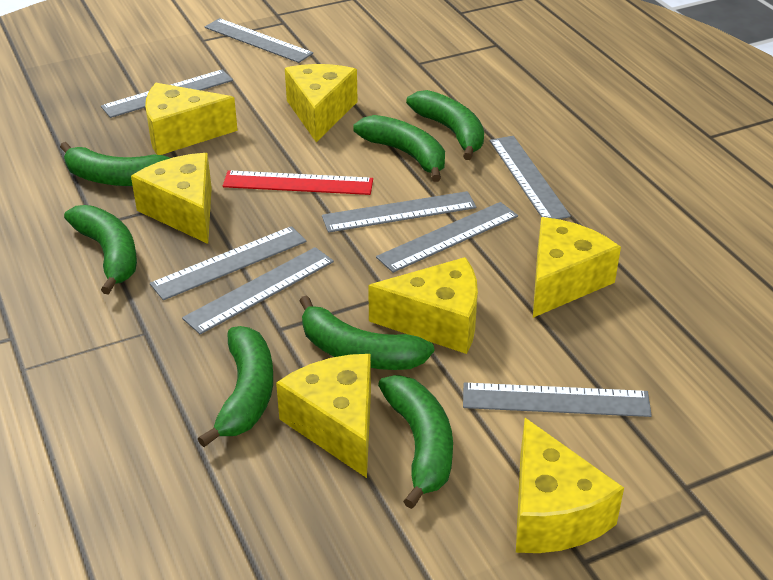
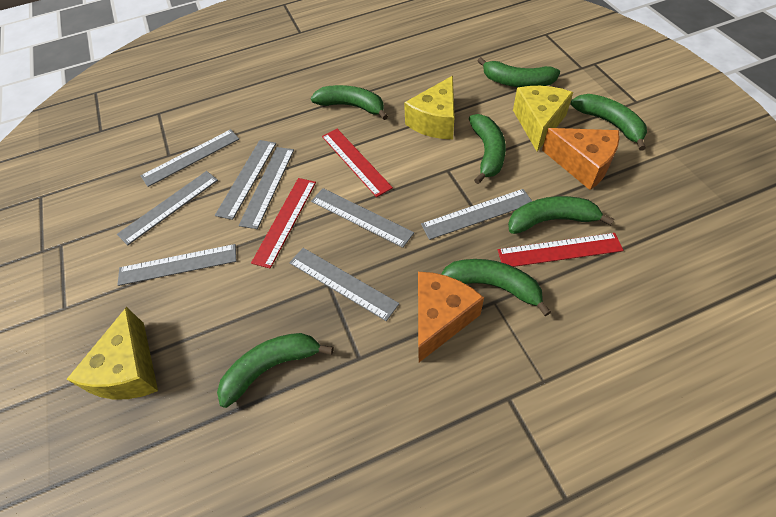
orange cheese: 0 -> 2
red ruler: 1 -> 3
yellow cheese: 7 -> 3

